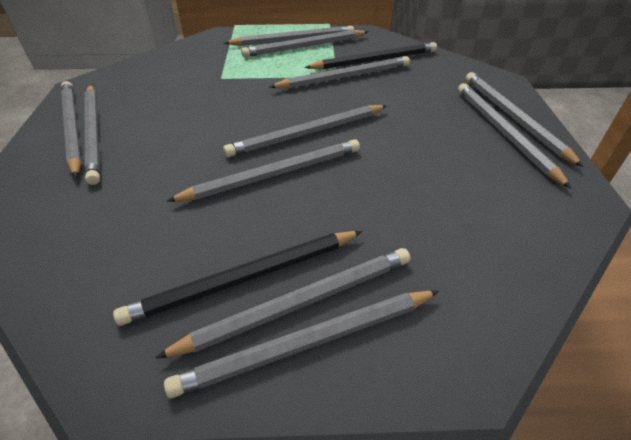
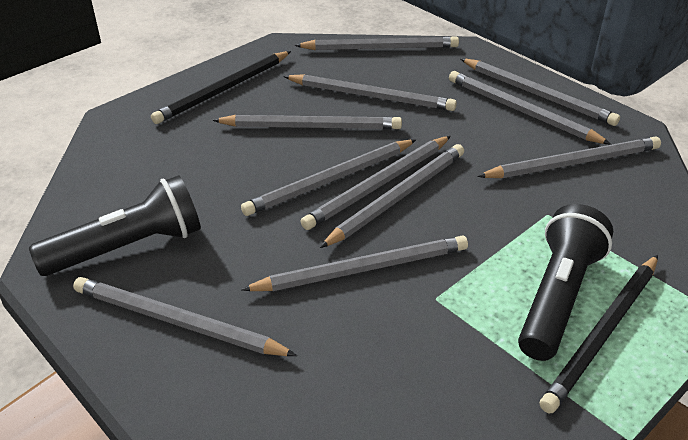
black flashlight: 0 -> 2

